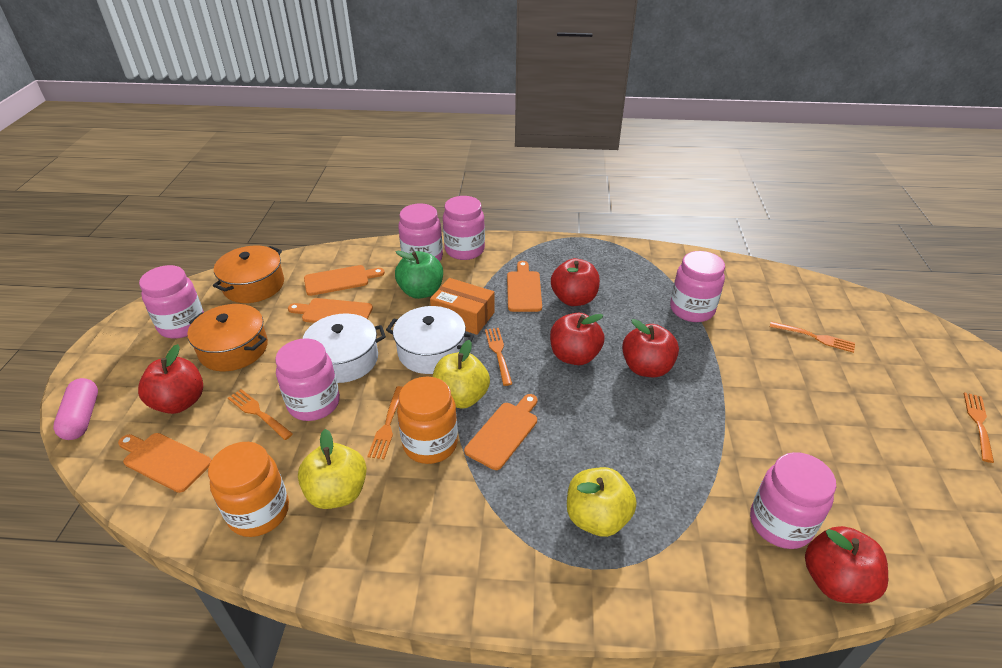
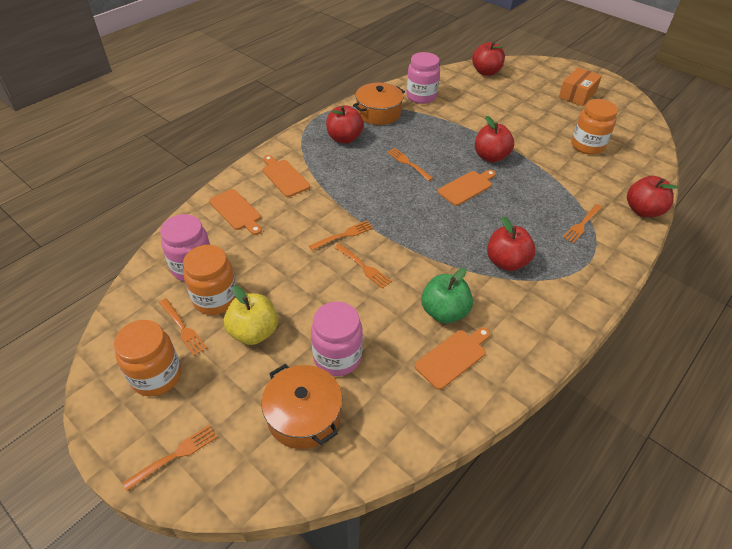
orange cutting board: 5 -> 4
orange fork: 5 -> 6
orange jar: 2 -> 3
pink capsule: 1 -> 0
pink jar: 6 -> 3
white pot: 2 -> 0
yellow apple: 3 -> 1

